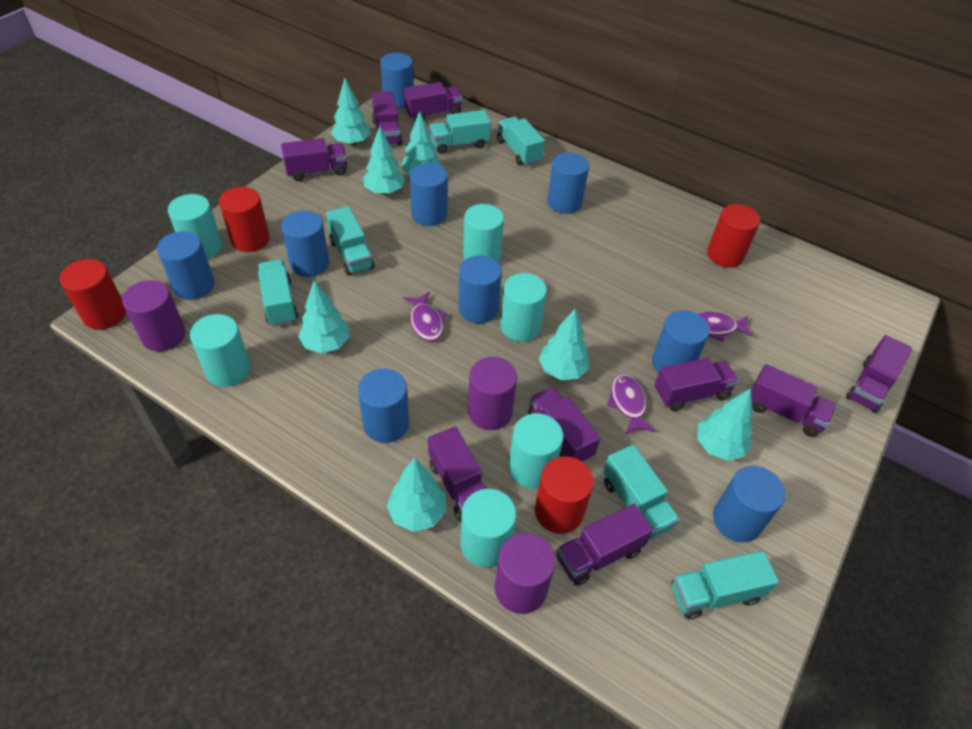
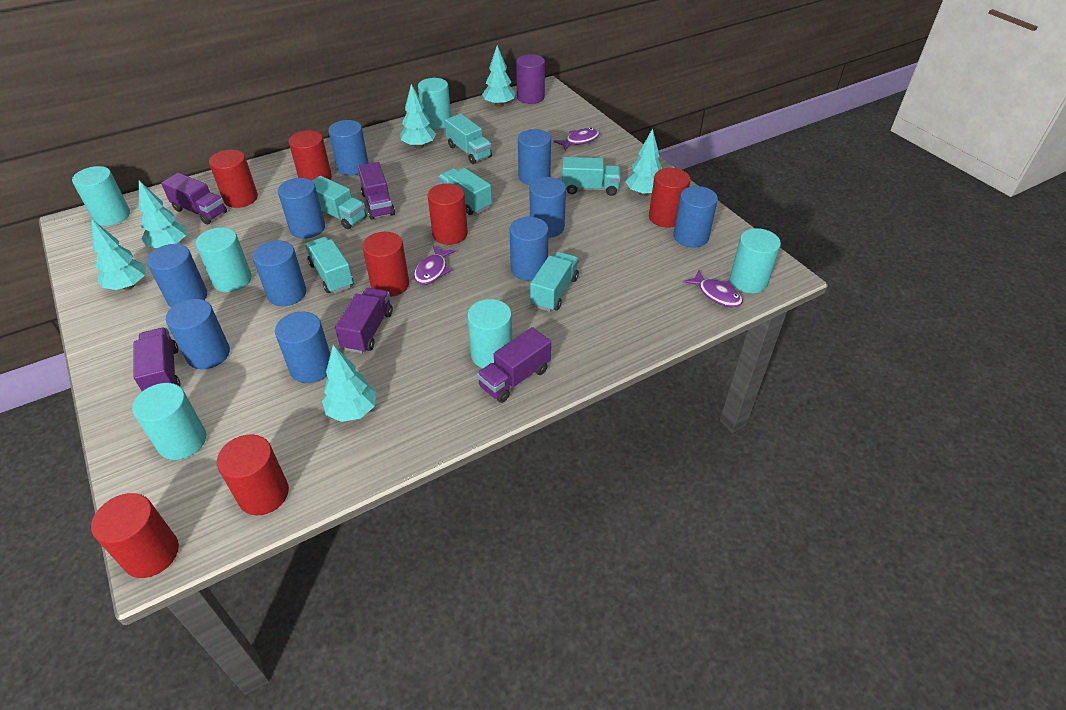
blue cylinder: 9 -> 10
purple cylinder: 3 -> 1
purple truck: 9 -> 5
red cylinder: 4 -> 7
turquoise tree: 7 -> 6

